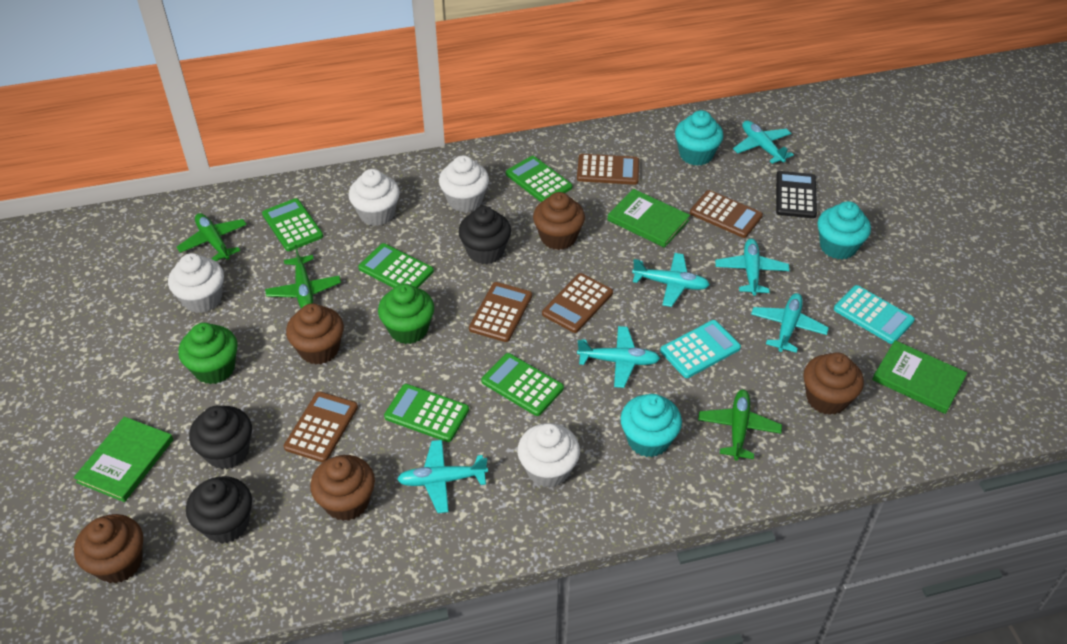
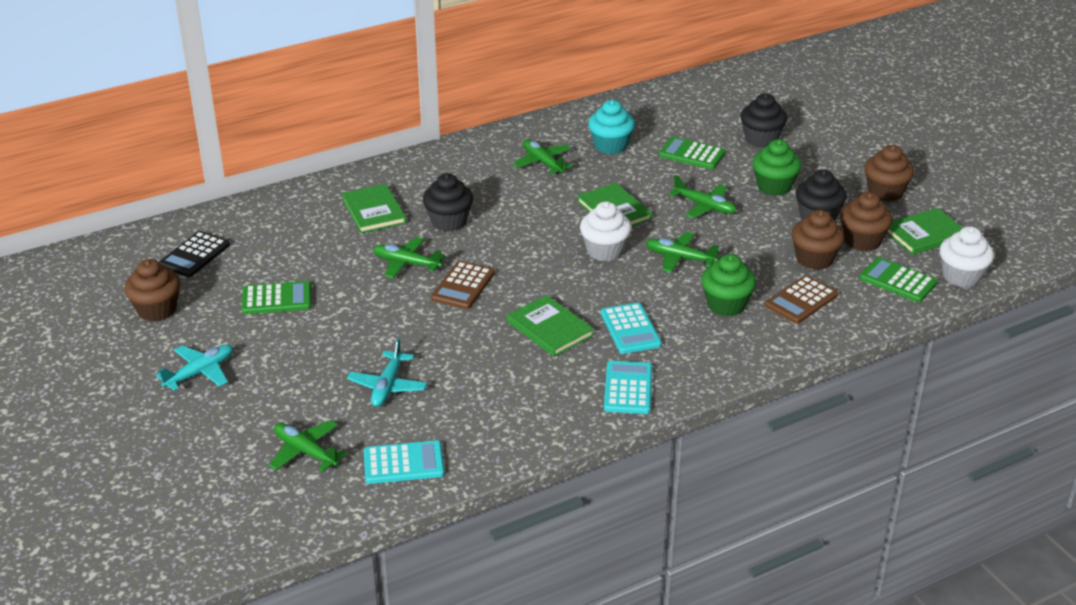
brown calculator: 5 -> 2
brown cupcake: 5 -> 4
green book: 3 -> 4
green calculator: 5 -> 3
green plane: 3 -> 5
turquoise calculator: 2 -> 3
turquoise cupcake: 3 -> 1
turquoise plane: 6 -> 2
white cupcake: 4 -> 2

